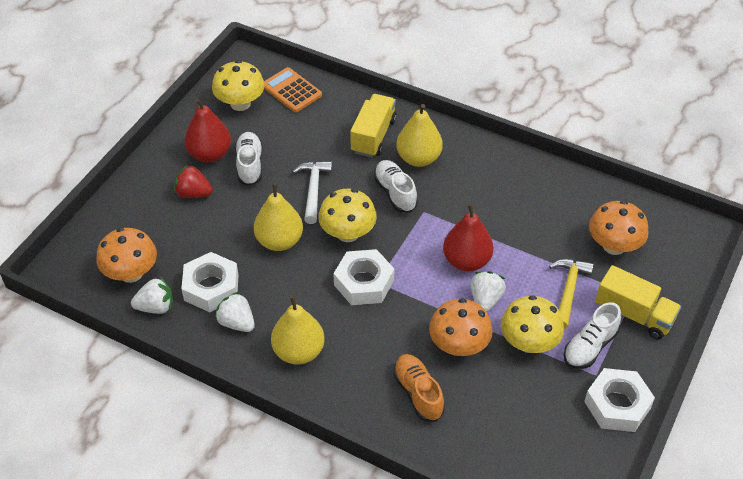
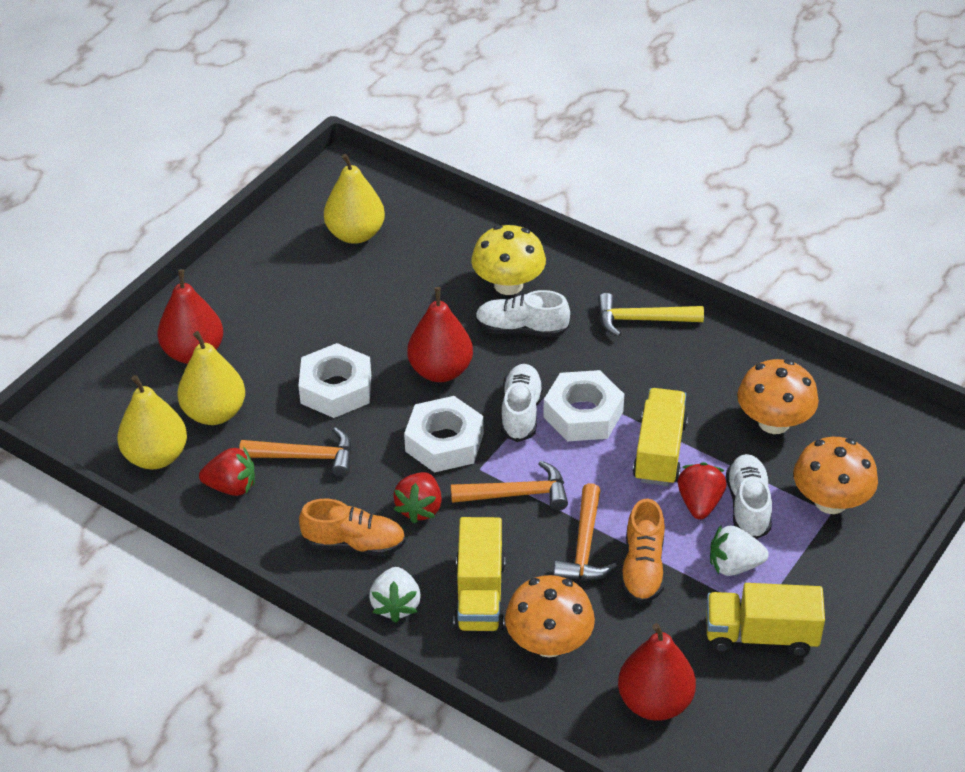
orange calculator: 1 -> 0
orange hammer: 0 -> 3
orange shoe: 1 -> 2
red pear: 2 -> 3
red strawberry: 1 -> 3
white hammer: 1 -> 0
white strawberry: 3 -> 2
yellow mushroom: 3 -> 1
yellow truck: 2 -> 3

